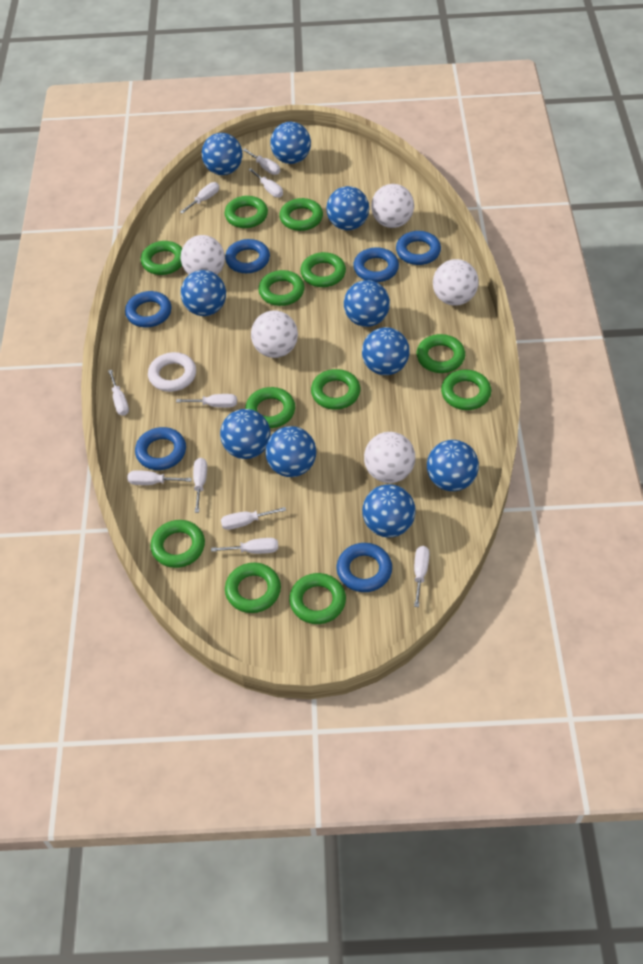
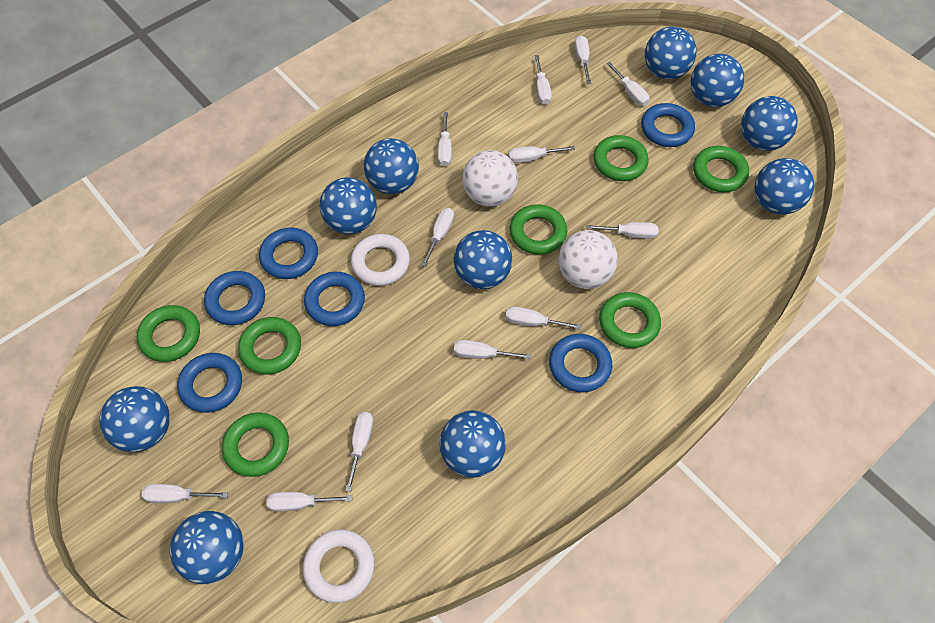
green ring: 12 -> 7
white ball: 5 -> 2
white ring: 1 -> 2
white screwdriver: 10 -> 12

